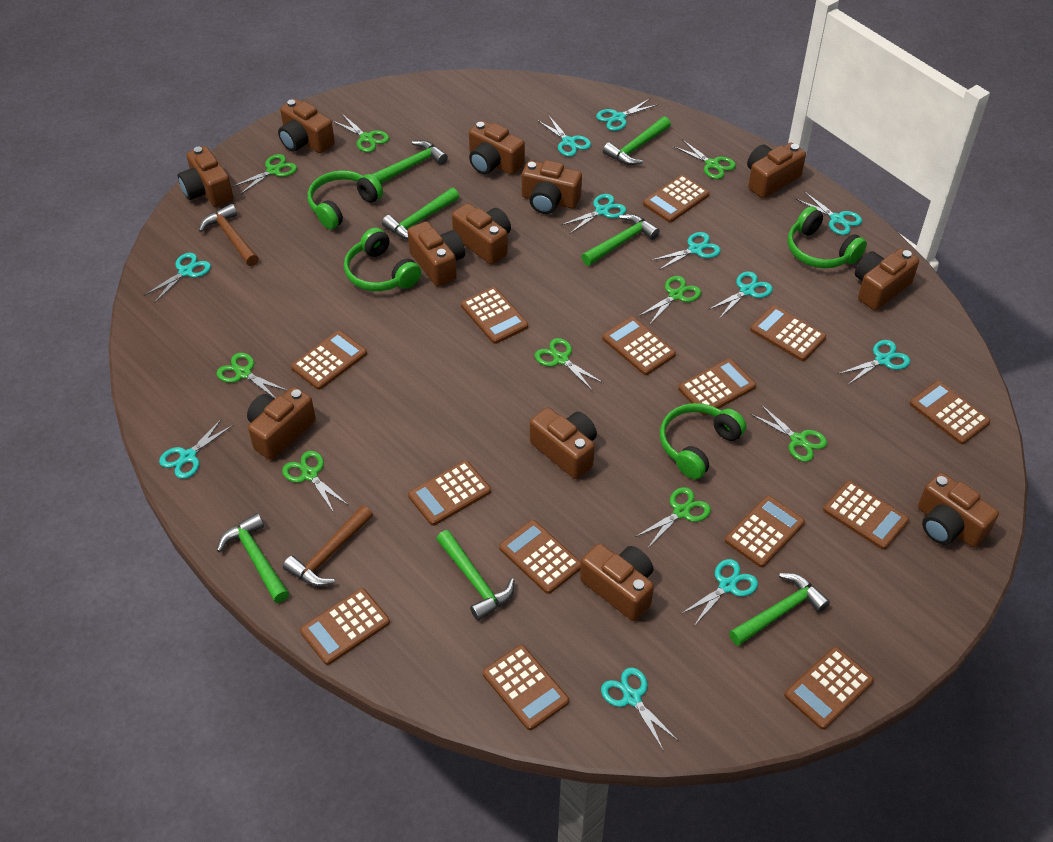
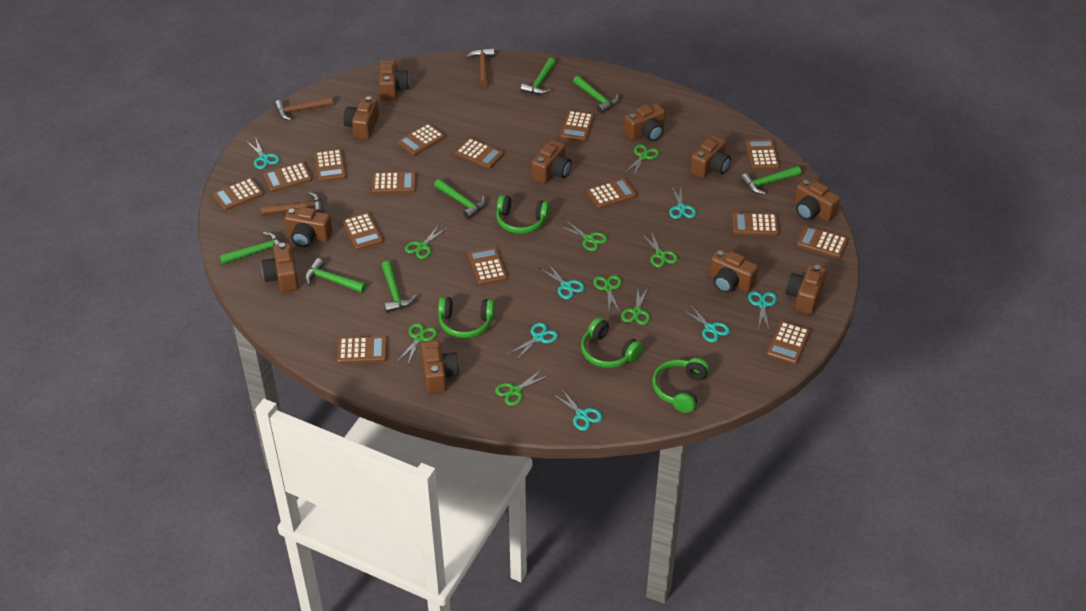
brown calculator: 14 -> 15
brown camera: 12 -> 11
brown hammer: 2 -> 3
green scissors: 9 -> 8
turquoise scissors: 11 -> 7

